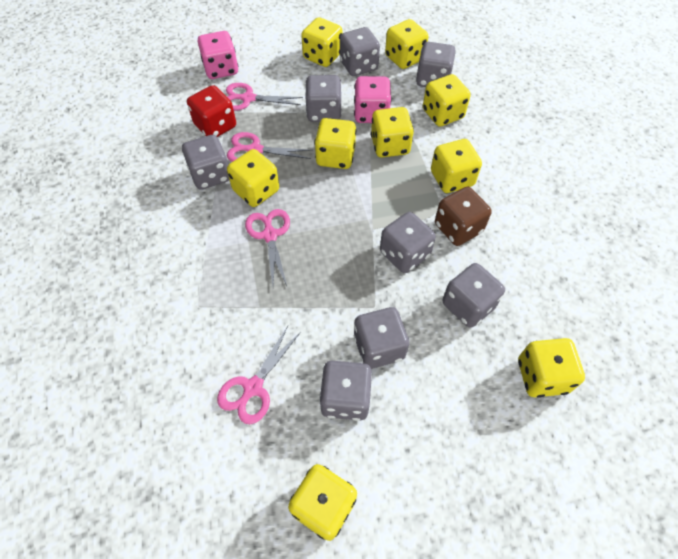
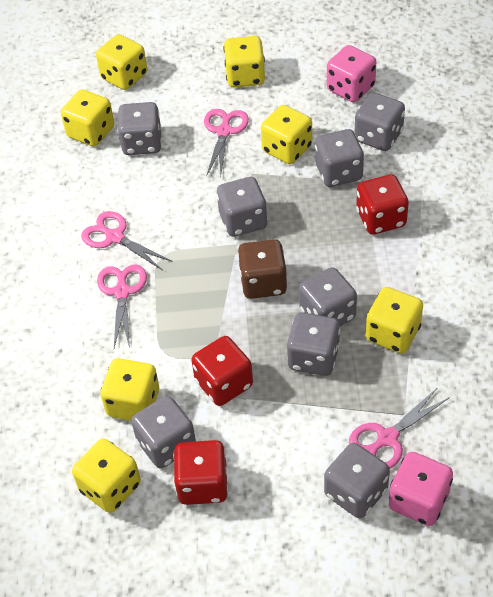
red dice: 1 -> 3
yellow dice: 9 -> 7

